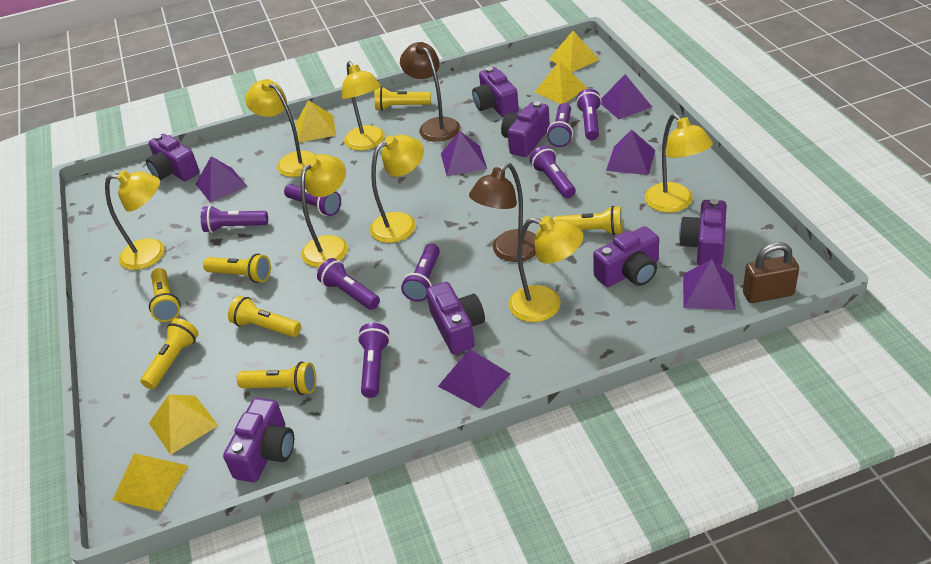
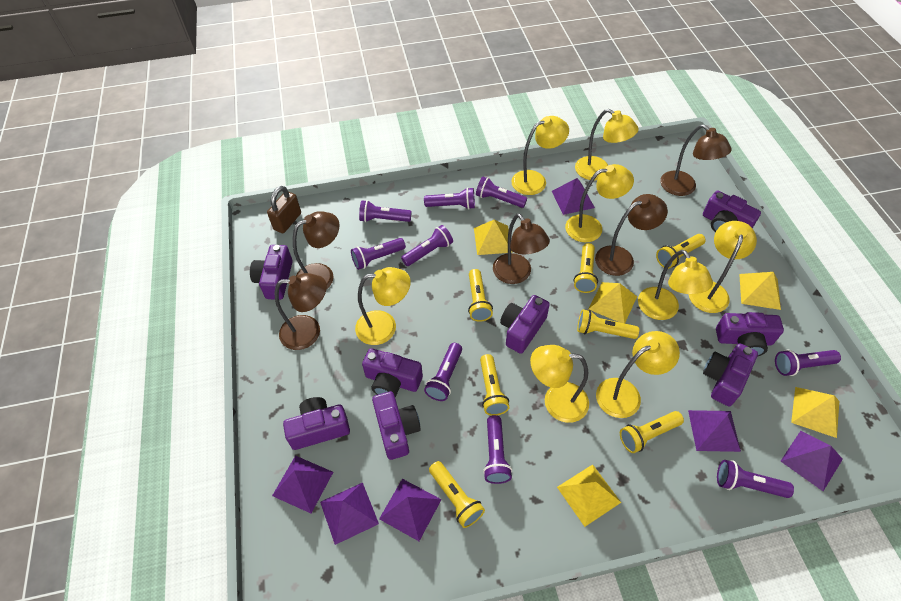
brown lamp: 2 -> 5
purple camera: 7 -> 8
purple flashlight: 8 -> 9
yellow lamp: 7 -> 8

